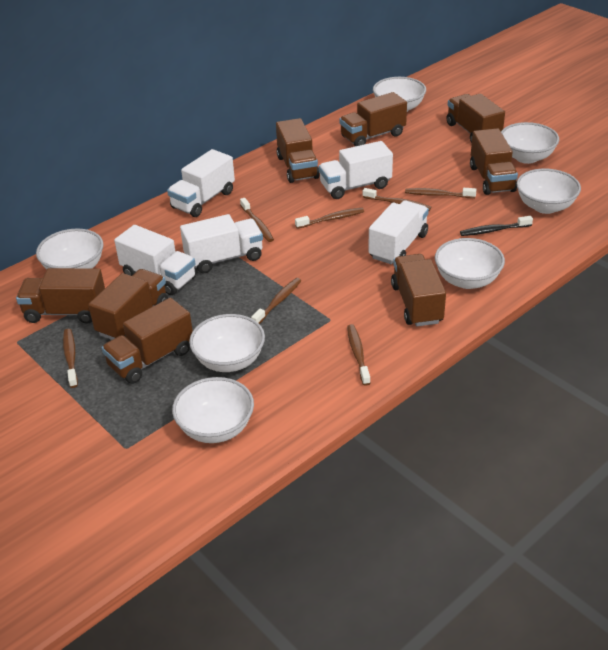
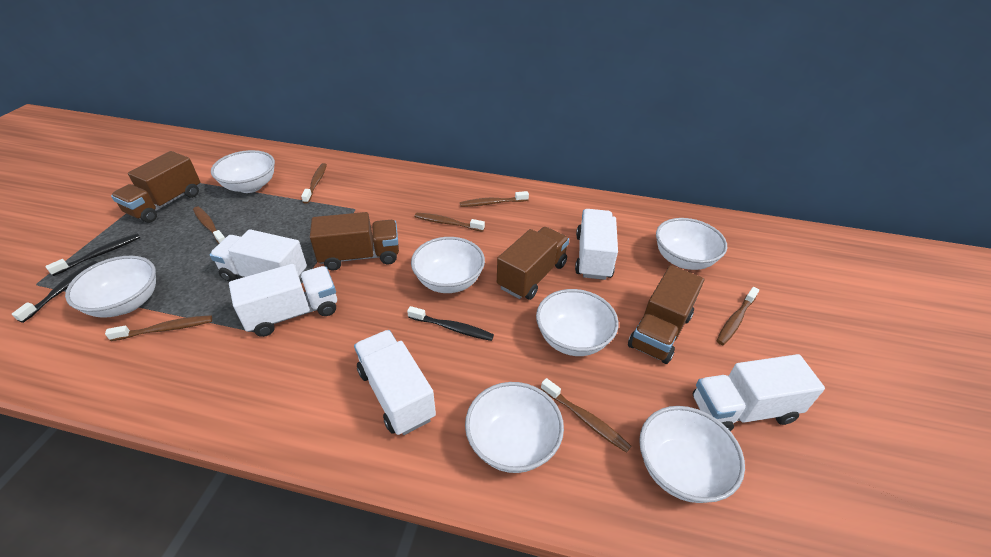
black toothbrush: 1 -> 3
brown truck: 8 -> 4

